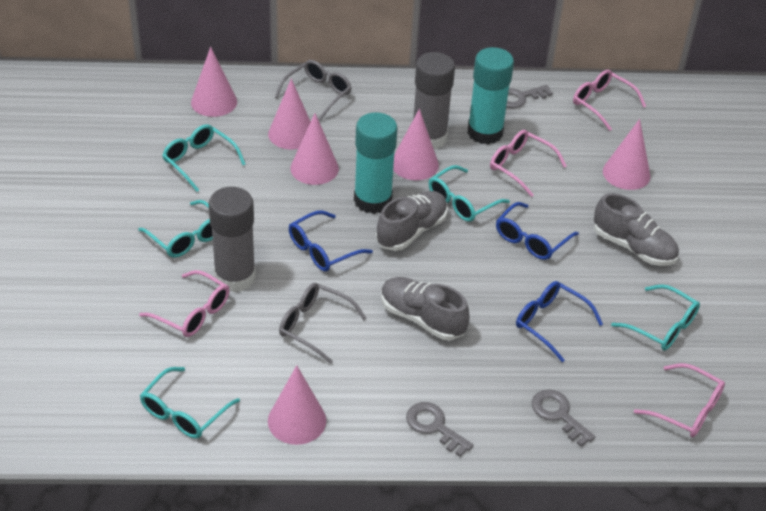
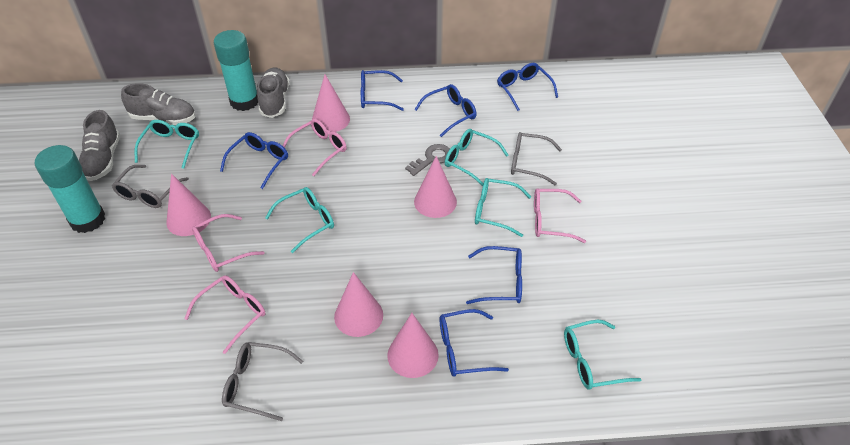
blue glasses: 3 -> 6
grey glasses: 2 -> 3
grey glue stick: 2 -> 0
grey key: 3 -> 1
pink cone: 6 -> 5

